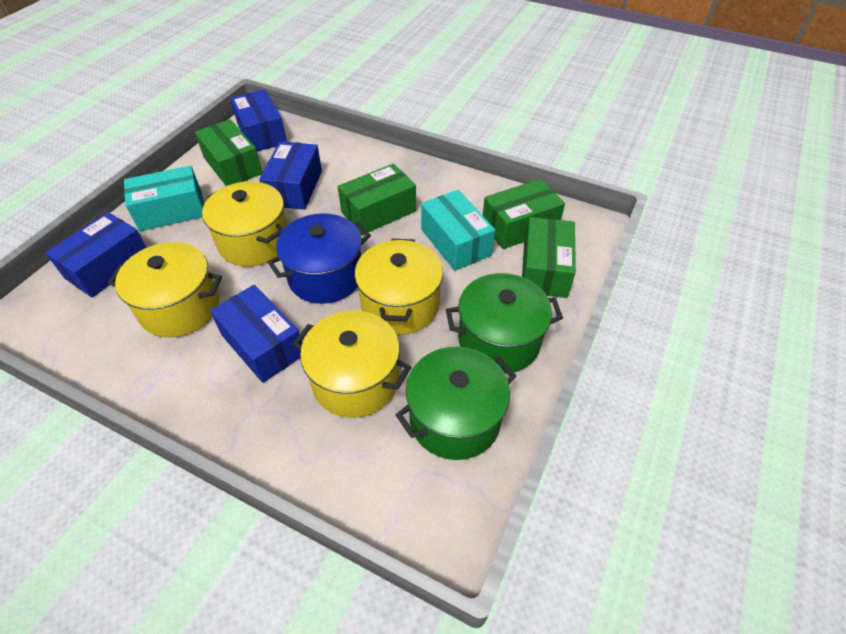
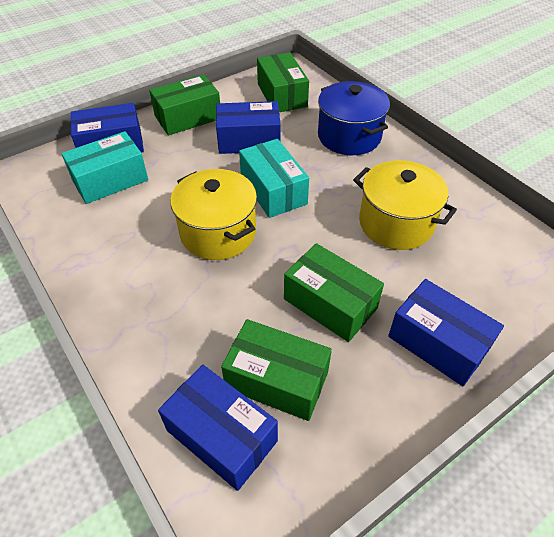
green pot: 2 -> 0
yellow pot: 4 -> 2

